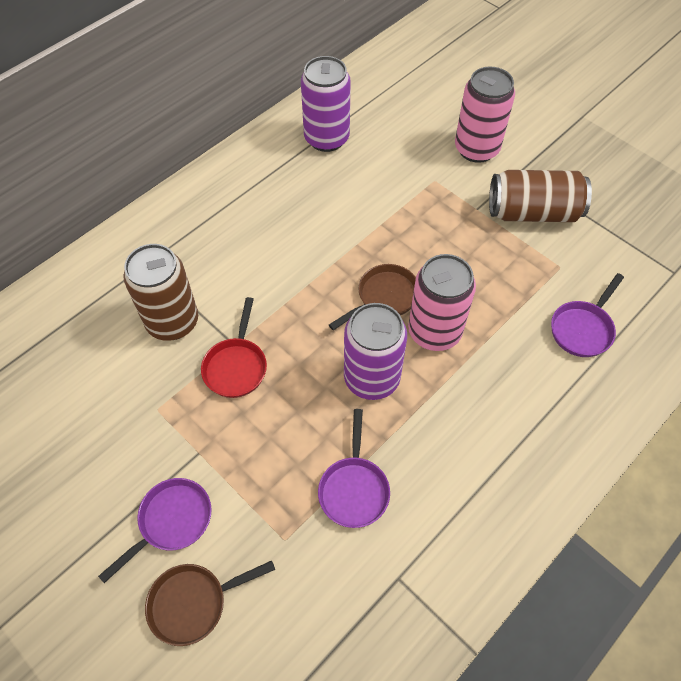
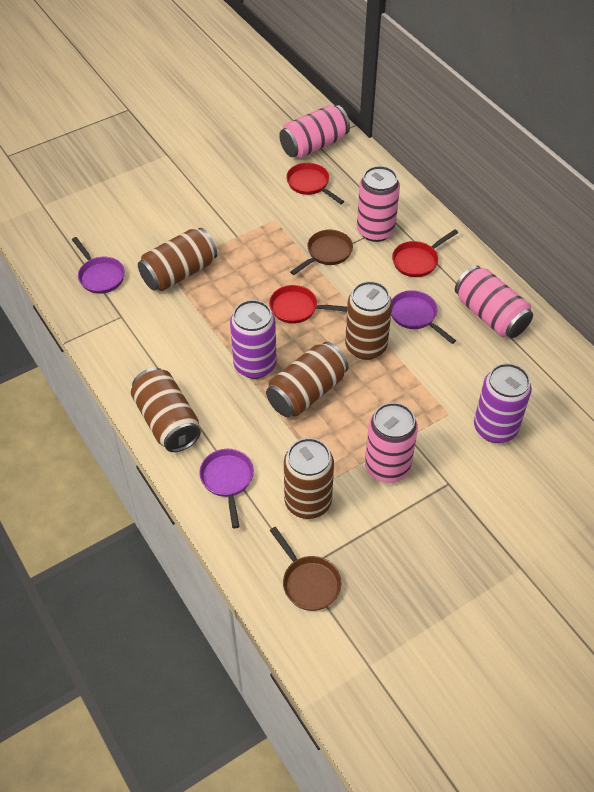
brown can: 2 -> 5
pink can: 2 -> 4
red pan: 1 -> 3

